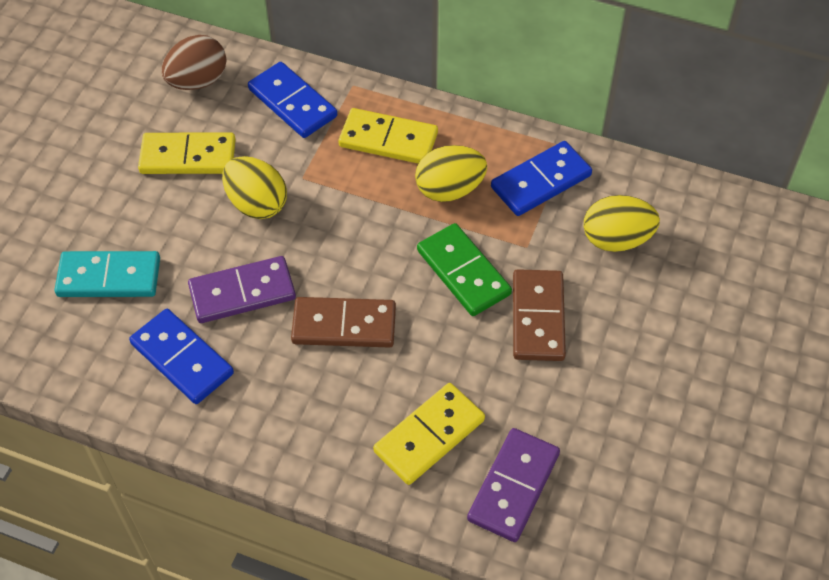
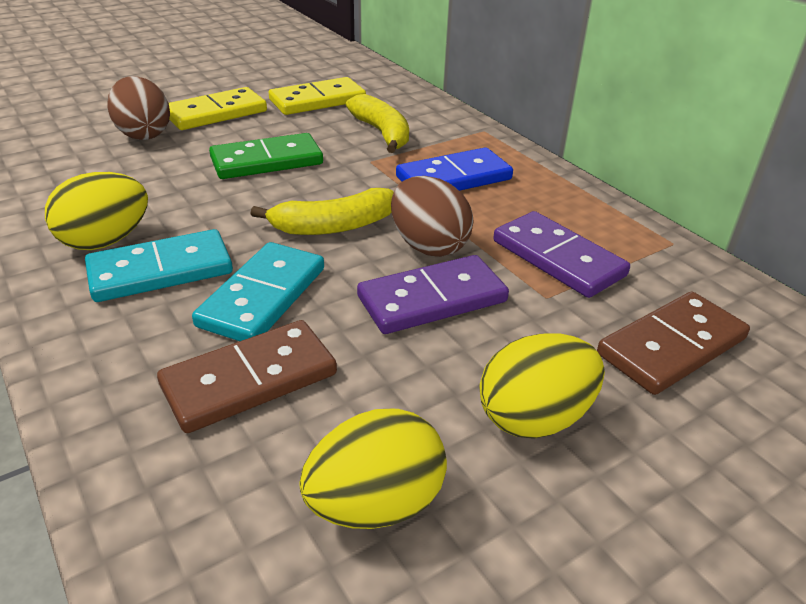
blue domino: 3 -> 1
brown egg: 1 -> 2
turquoise domino: 1 -> 2
yellow banana: 0 -> 2
yellow domino: 3 -> 2

